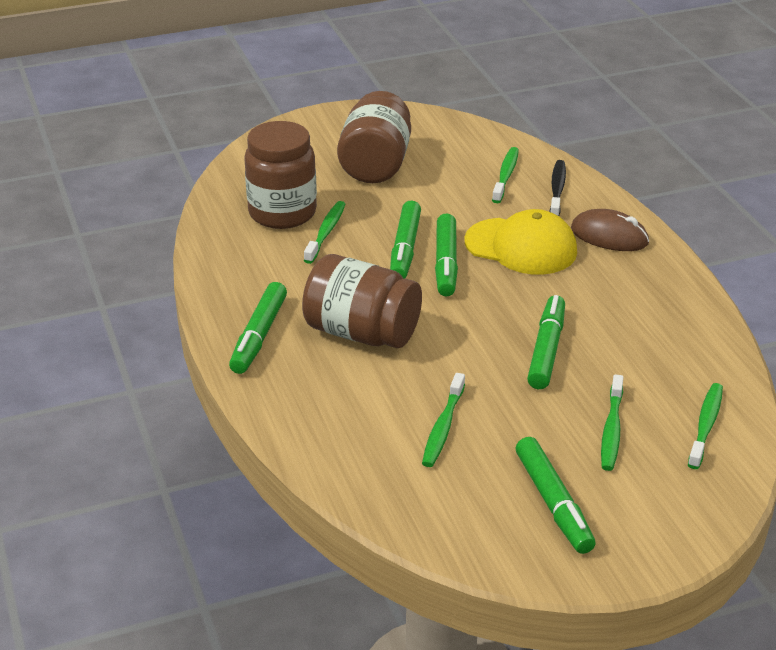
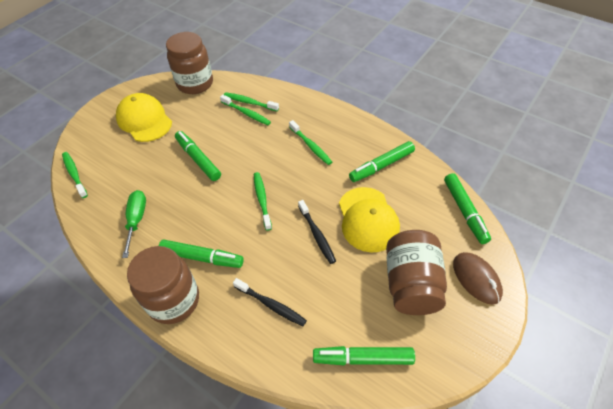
black toothbrush: 1 -> 2
green screwdriver: 0 -> 1
yellow cap: 1 -> 2

